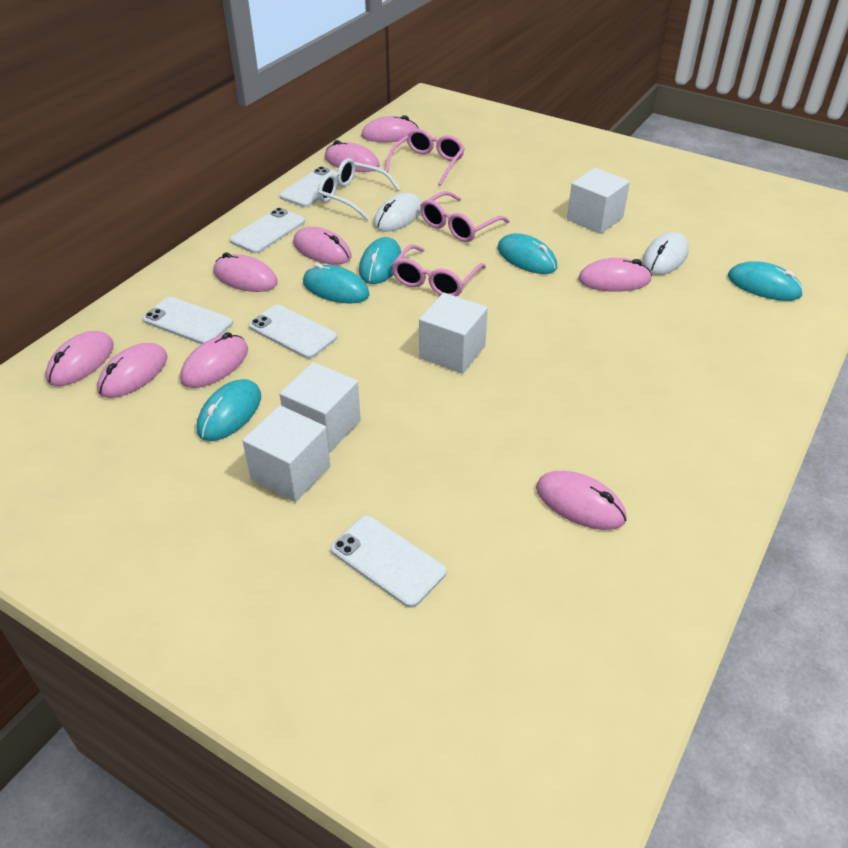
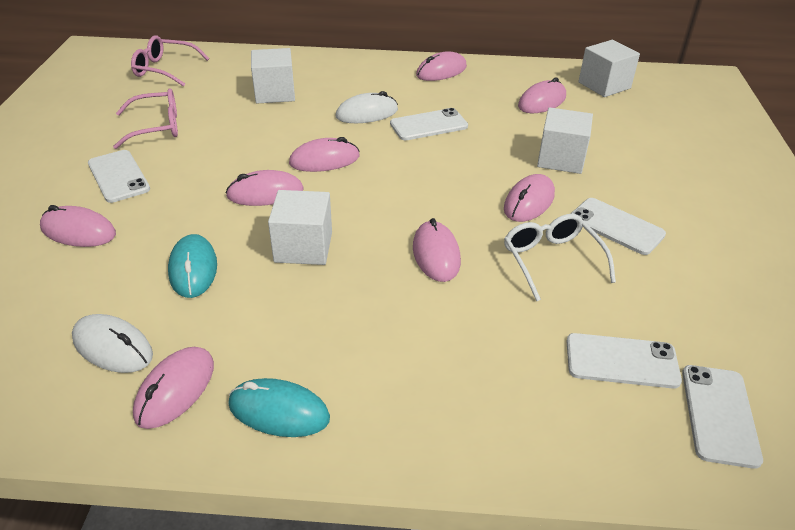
pink glasses: 3 -> 2
pink mouse: 9 -> 8
turquoise mouse: 5 -> 2

